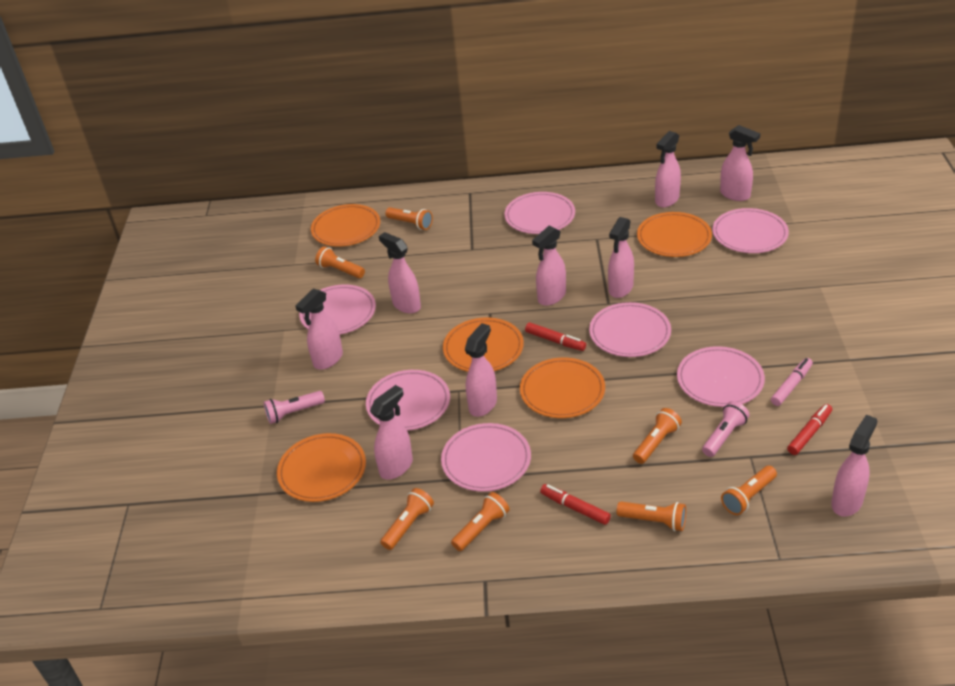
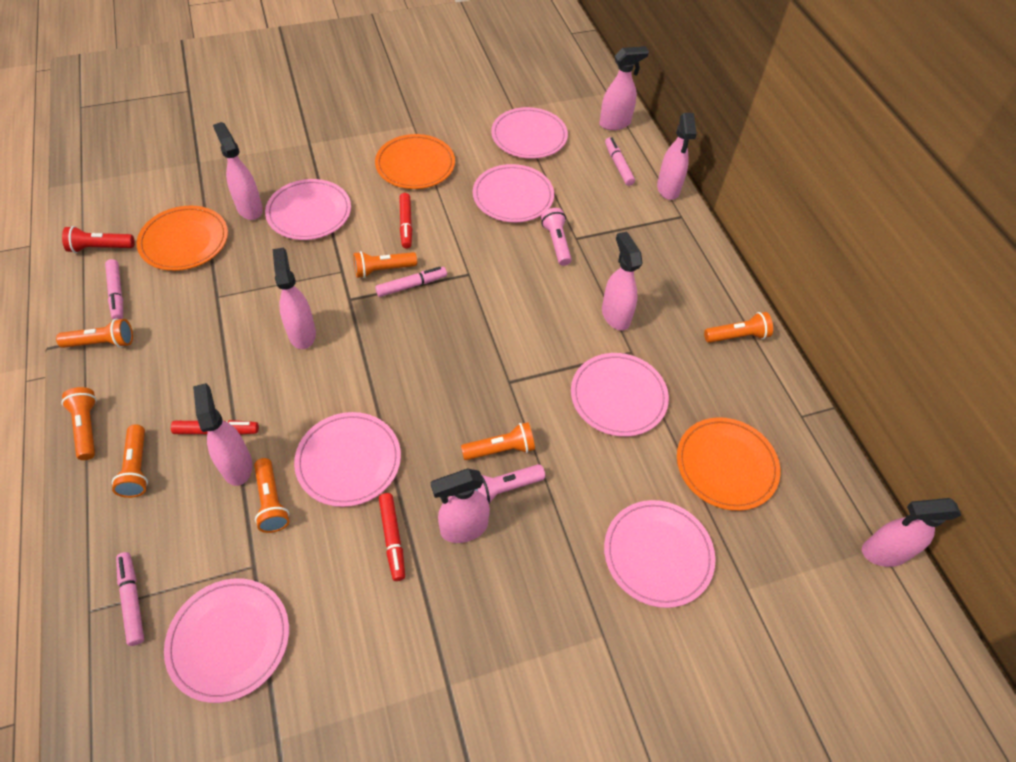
orange plate: 5 -> 3
pink marker: 1 -> 4
pink spray bottle: 9 -> 8
red flashlight: 0 -> 1

